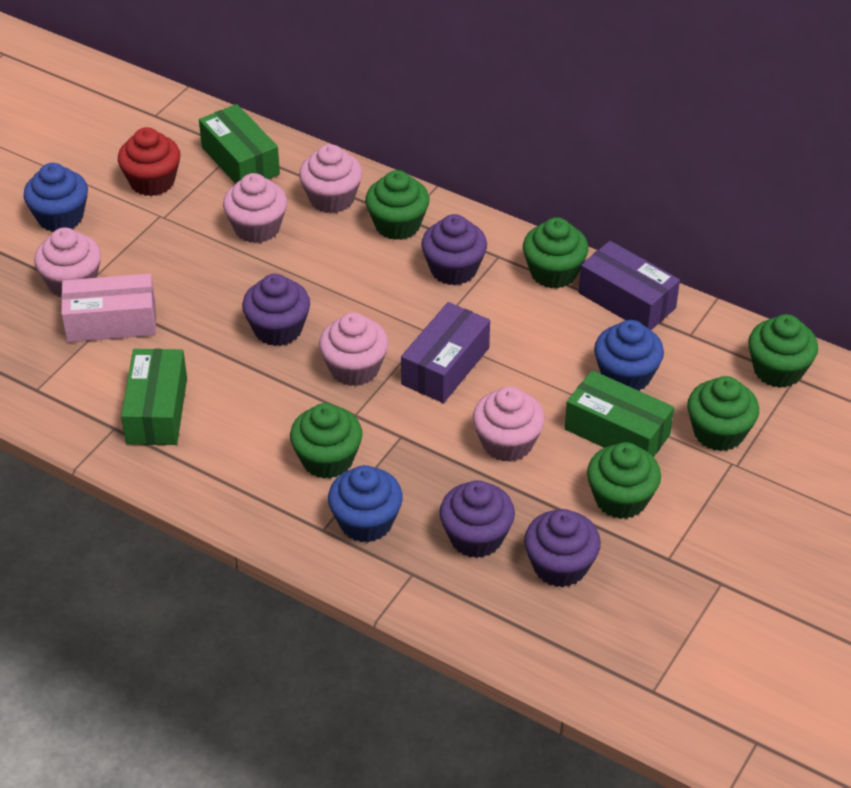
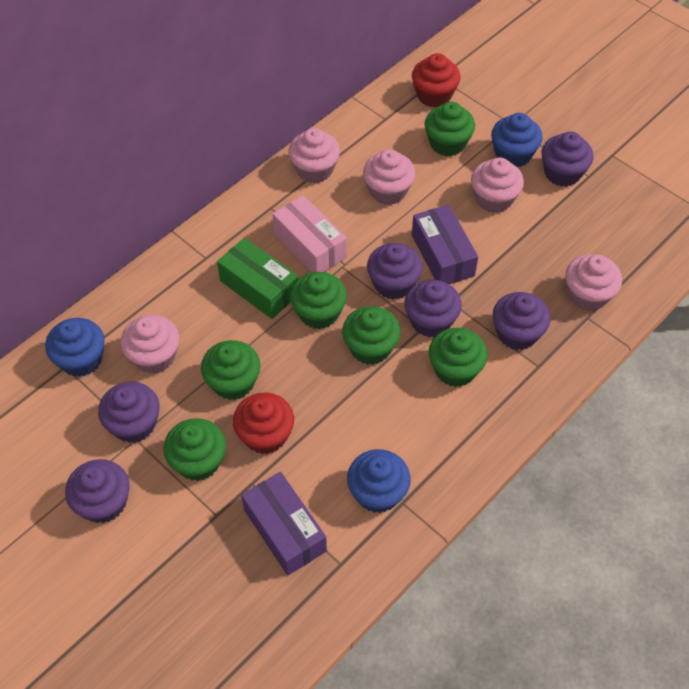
green box: 3 -> 1
purple cupcake: 4 -> 6
red cupcake: 1 -> 2

